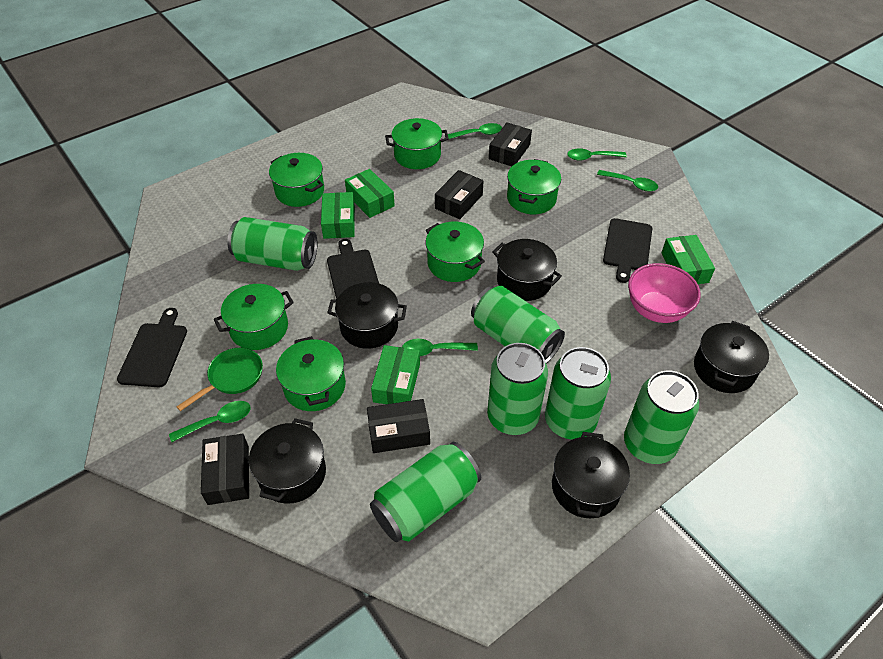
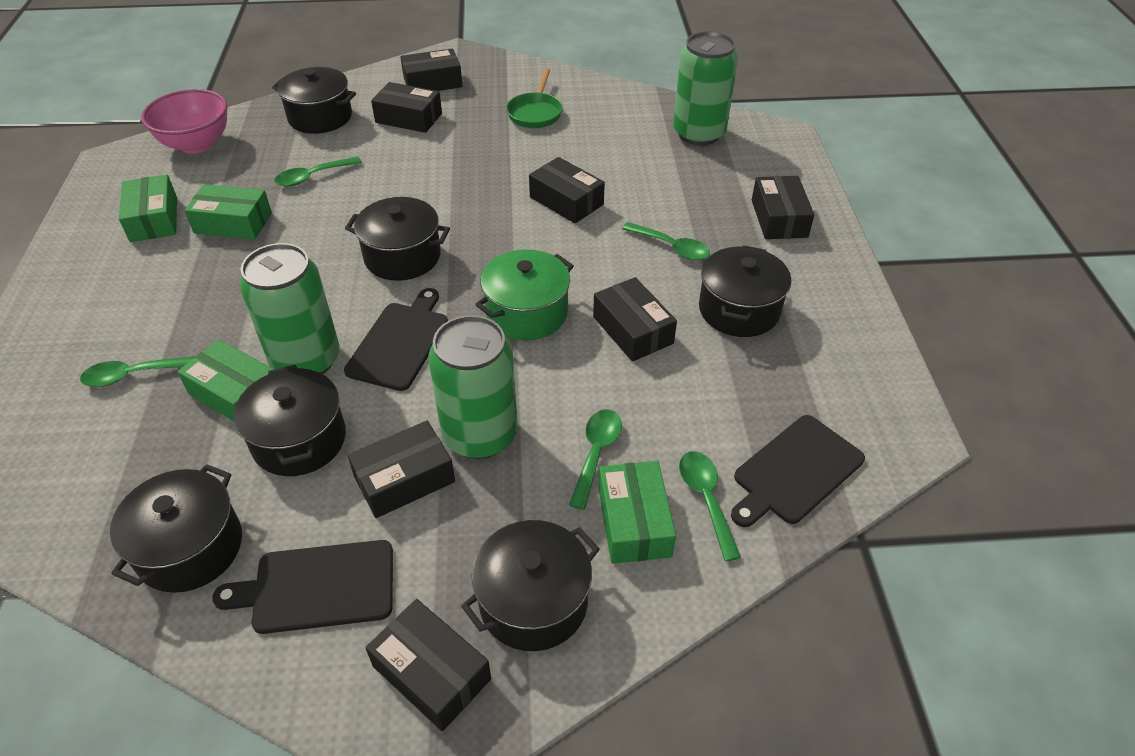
black box: 4 -> 7
black pot: 5 -> 6
green can: 6 -> 3
green pot: 6 -> 1

